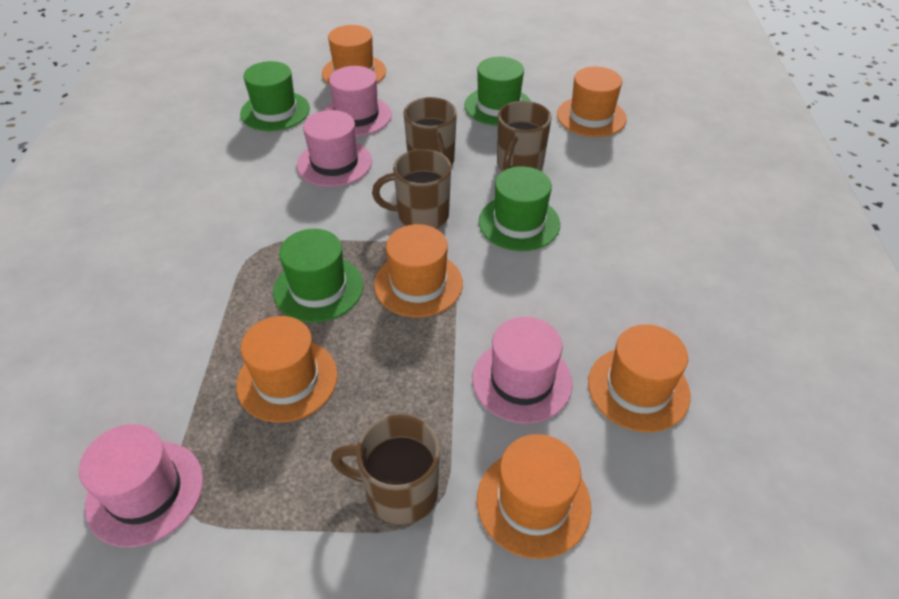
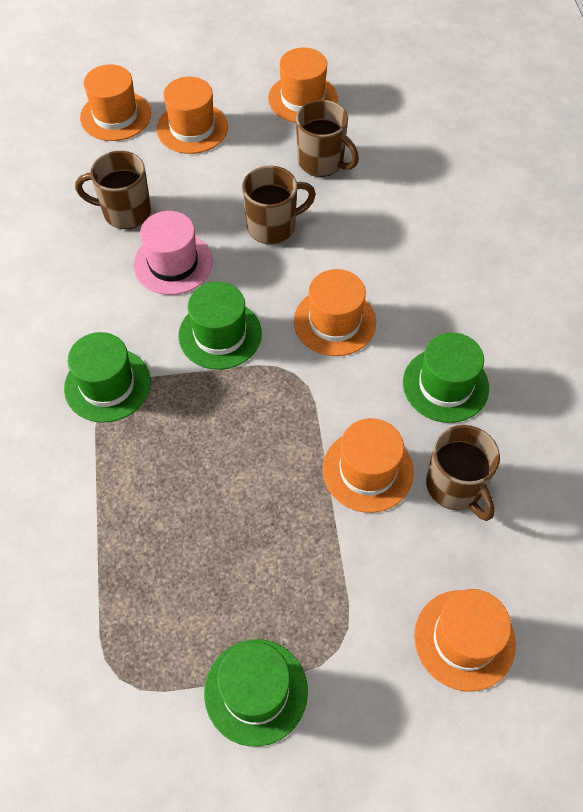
pink hat: 4 -> 1

